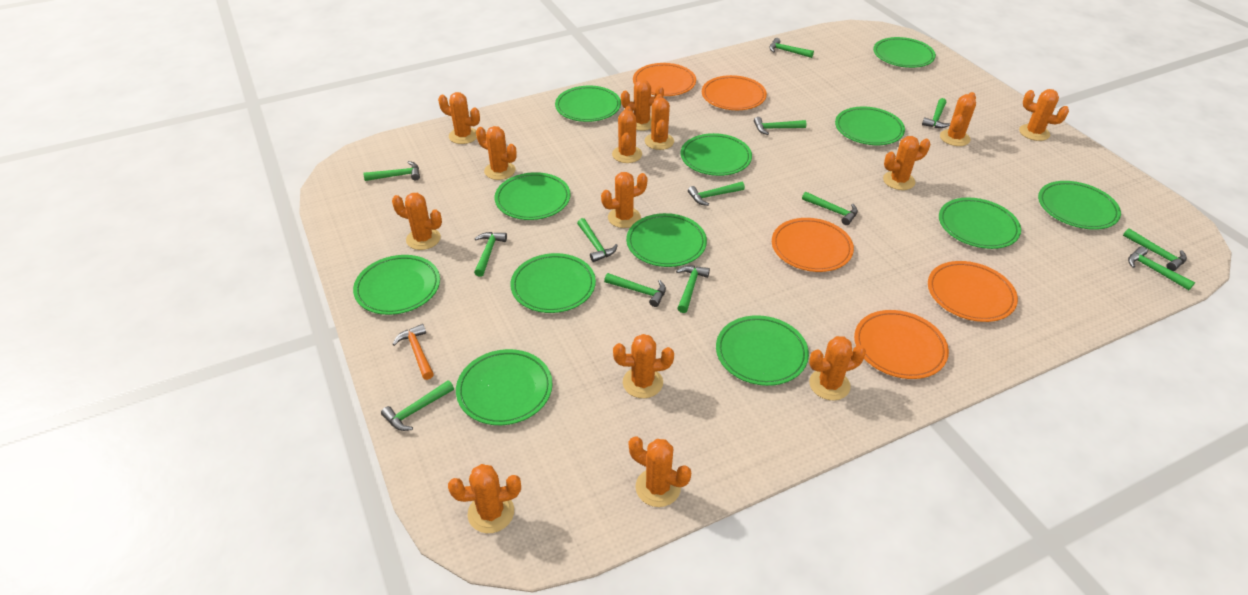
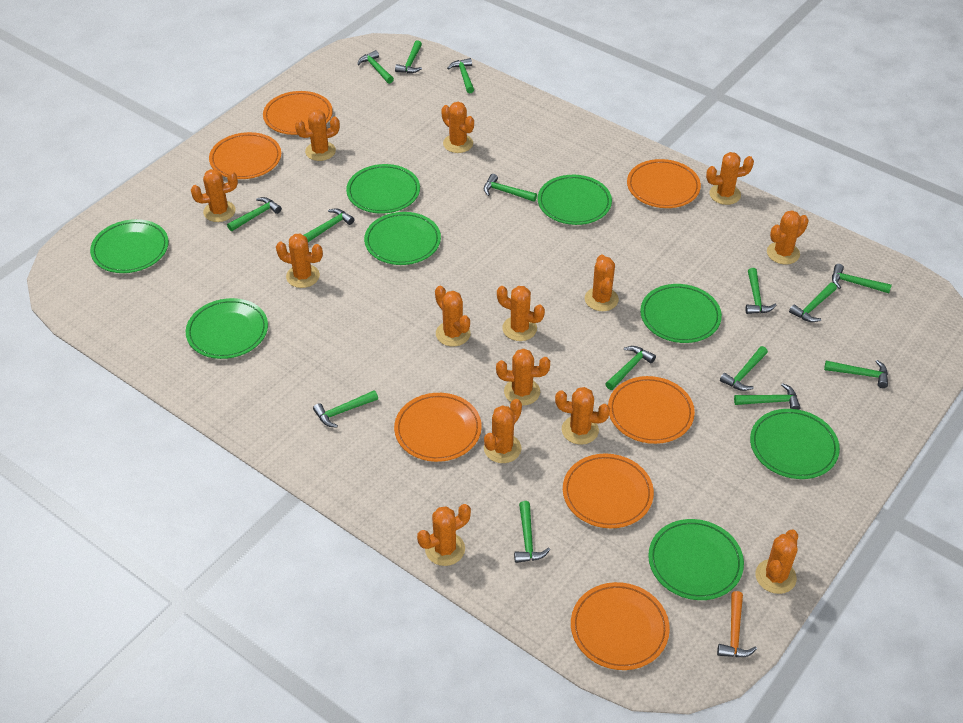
green hammer: 13 -> 15
green plate: 12 -> 8
orange plate: 5 -> 7

